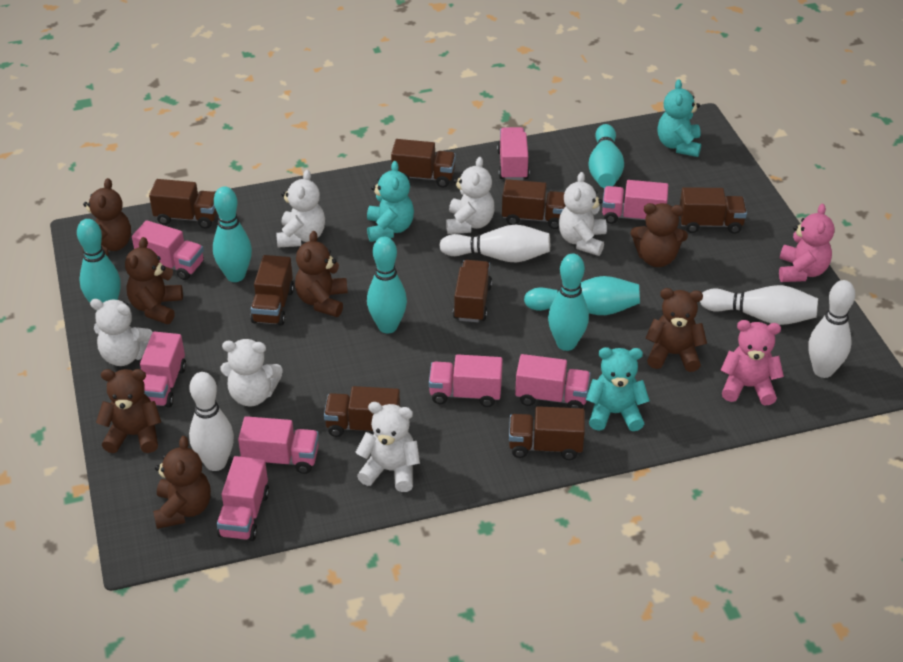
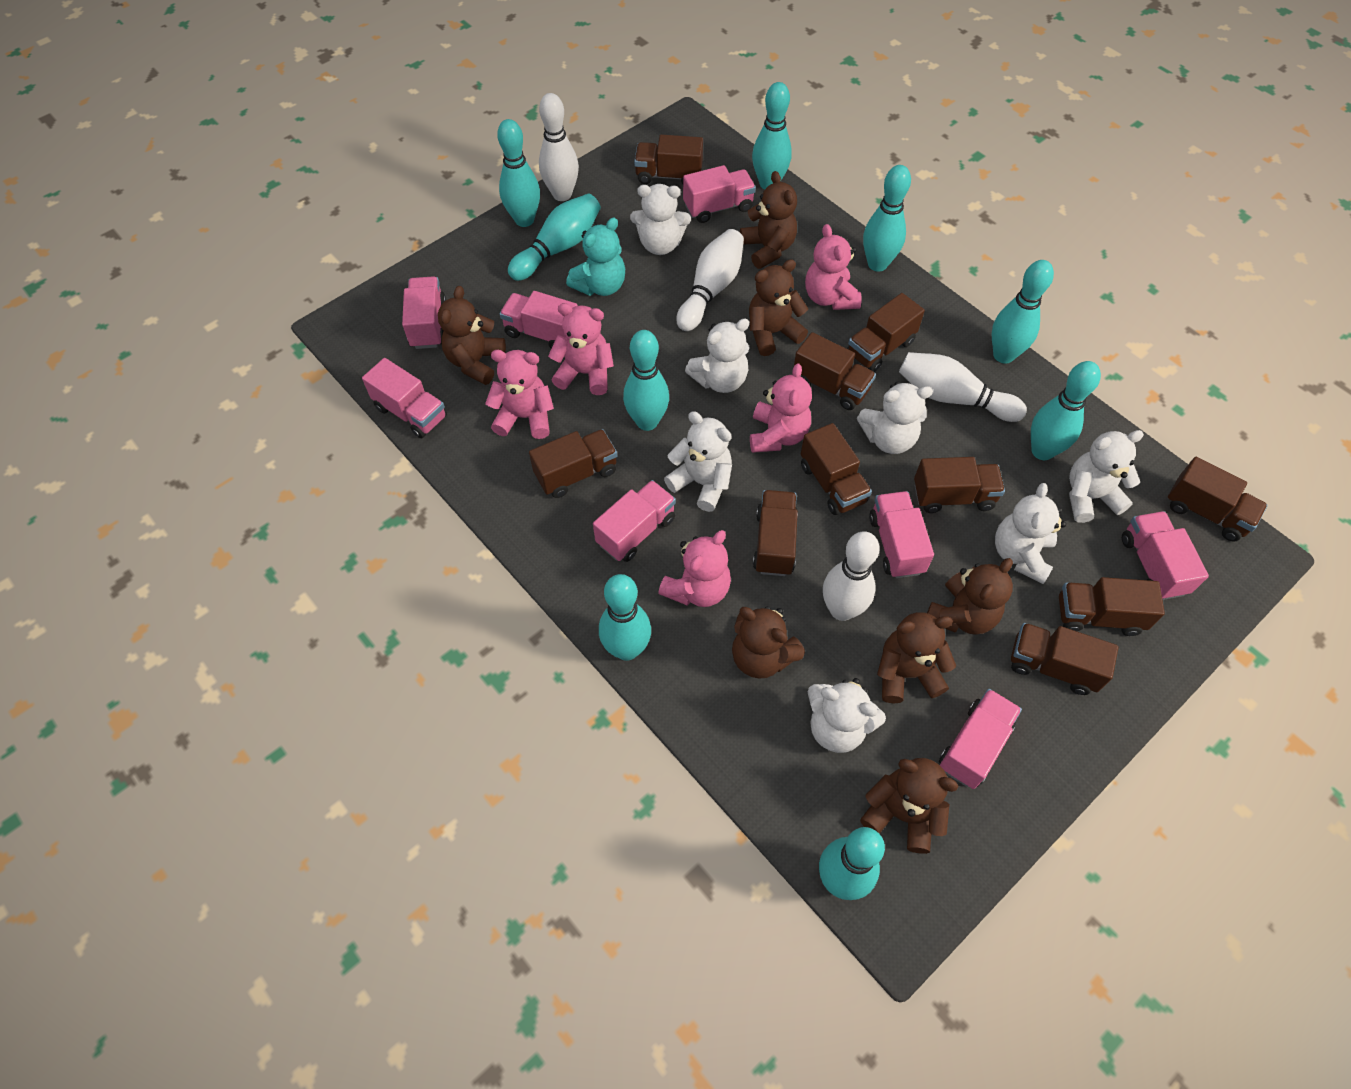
brown truck: 8 -> 10
pink teddy bear: 2 -> 5
turquoise bowling pin: 6 -> 9
turquoise teddy bear: 3 -> 1
white teddy bear: 6 -> 7

